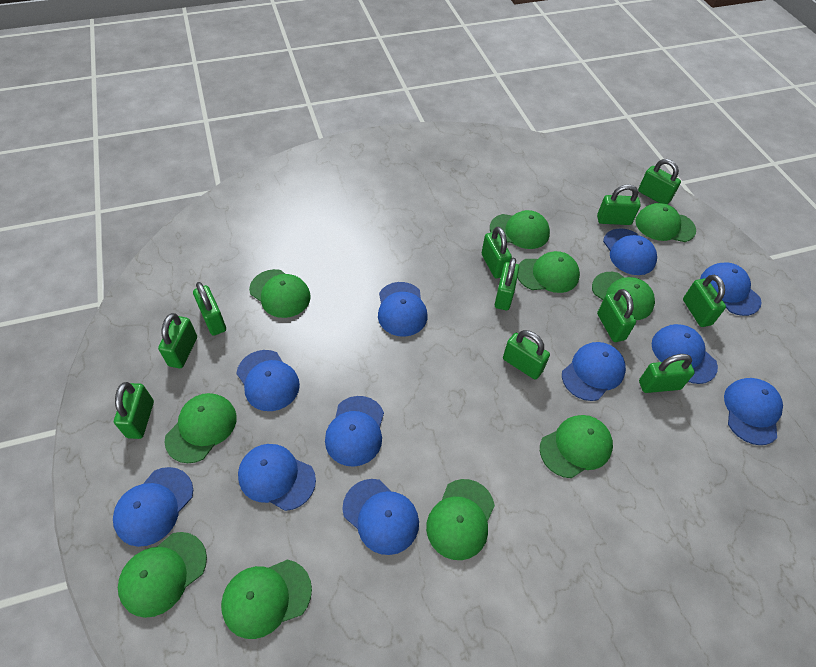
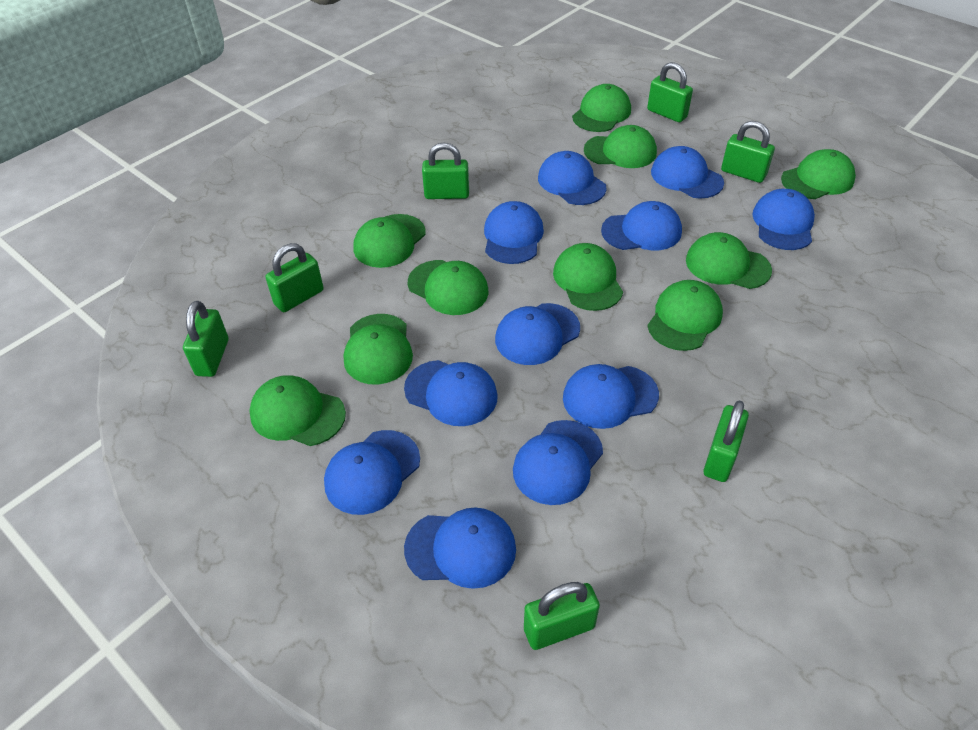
green padlock: 11 -> 7

